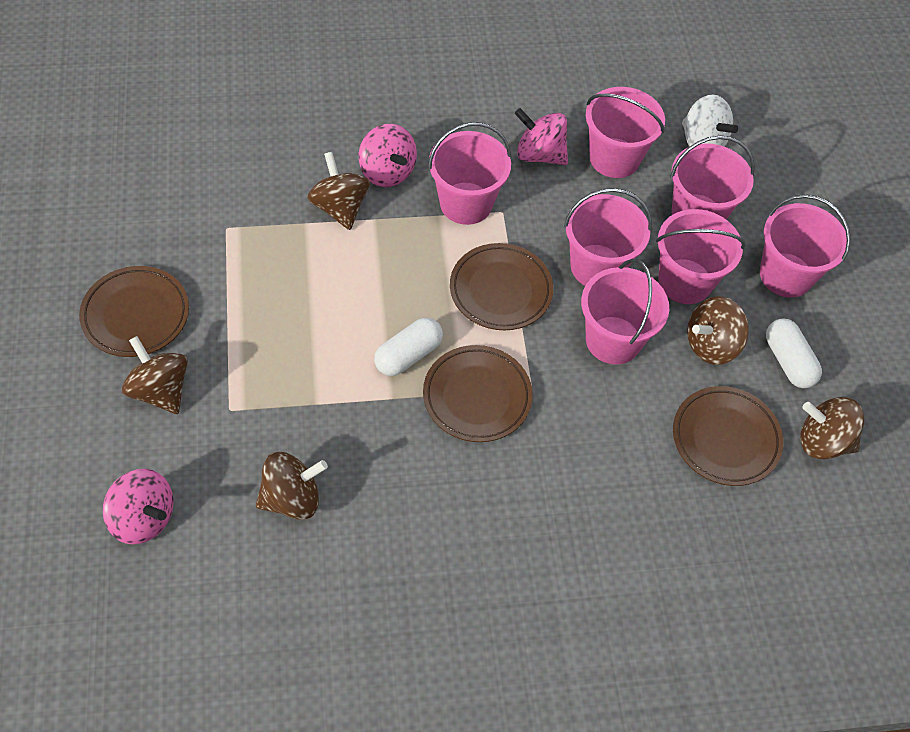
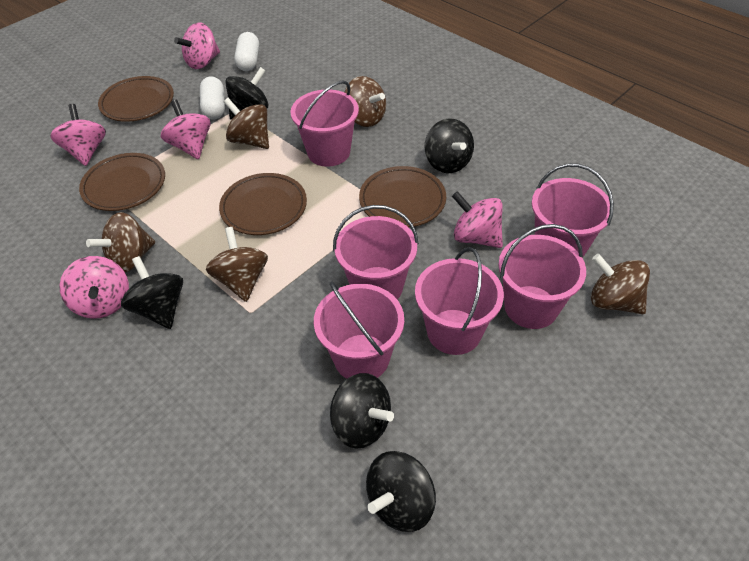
black spinning top: 0 -> 5
pink bucket: 7 -> 6
pink spinning top: 3 -> 5
white spinning top: 1 -> 0

